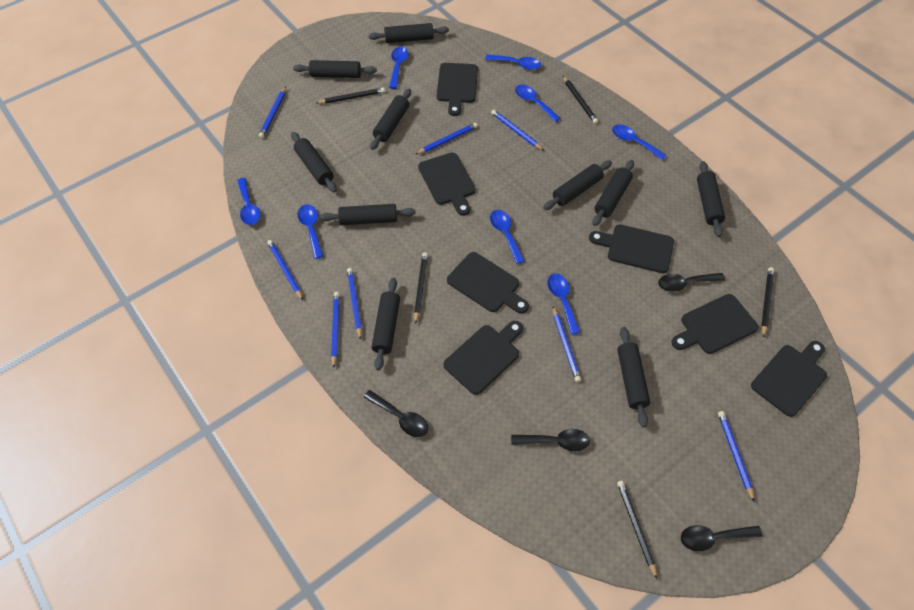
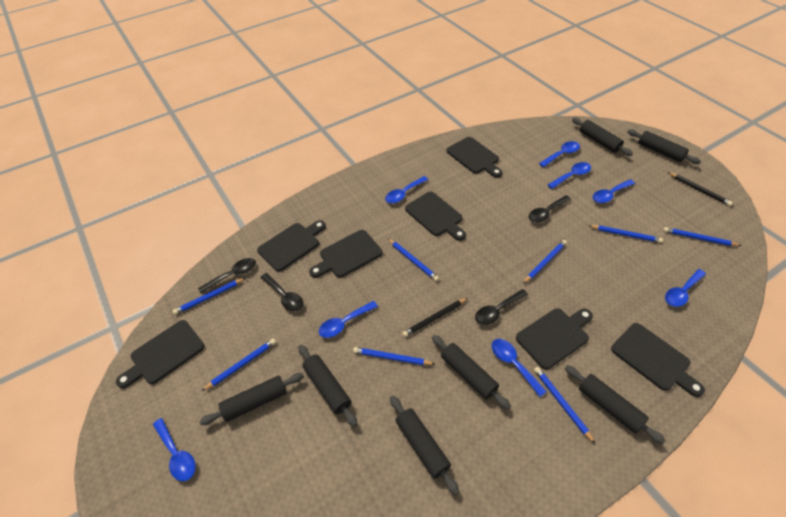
black pencil: 5 -> 2
black rolling pin: 10 -> 7

